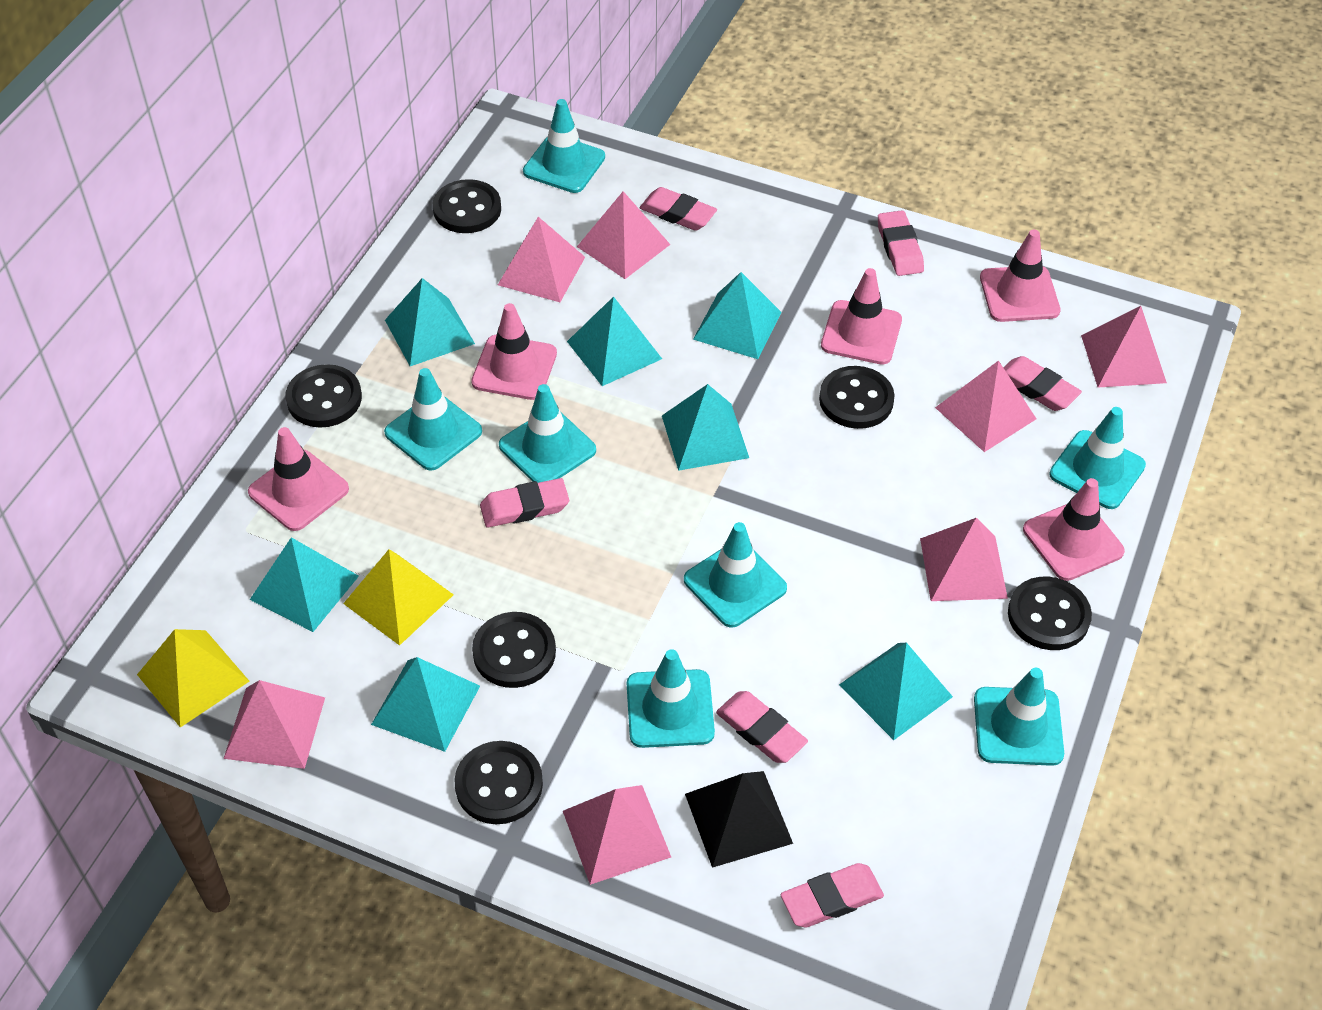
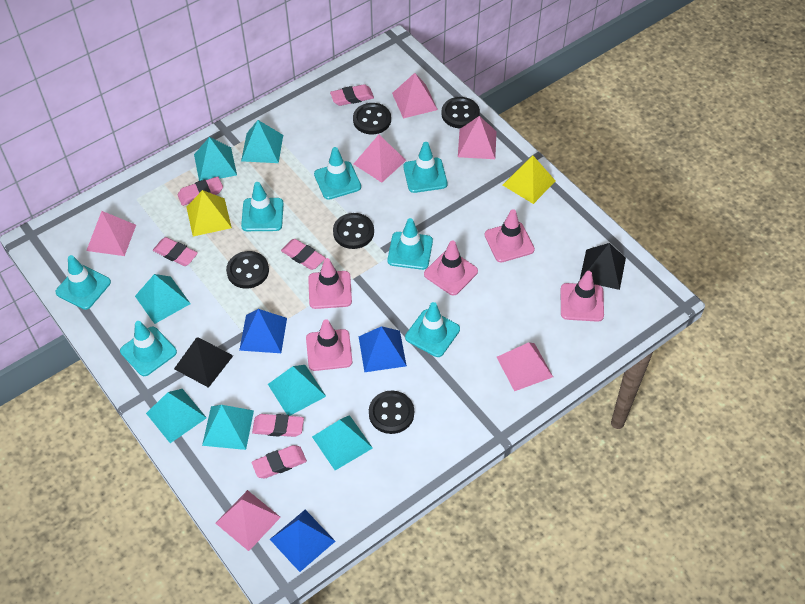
black button: 6 -> 5
black pyramid: 1 -> 2
blue pyramid: 0 -> 3
pink pyramid: 7 -> 6

